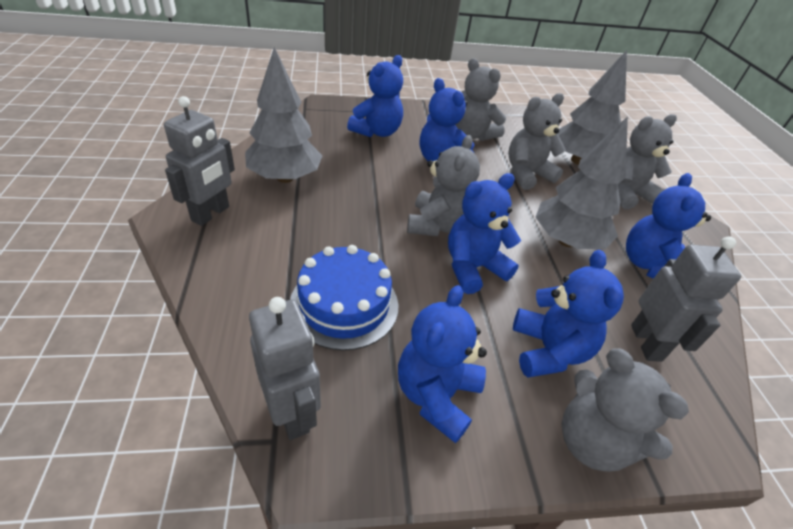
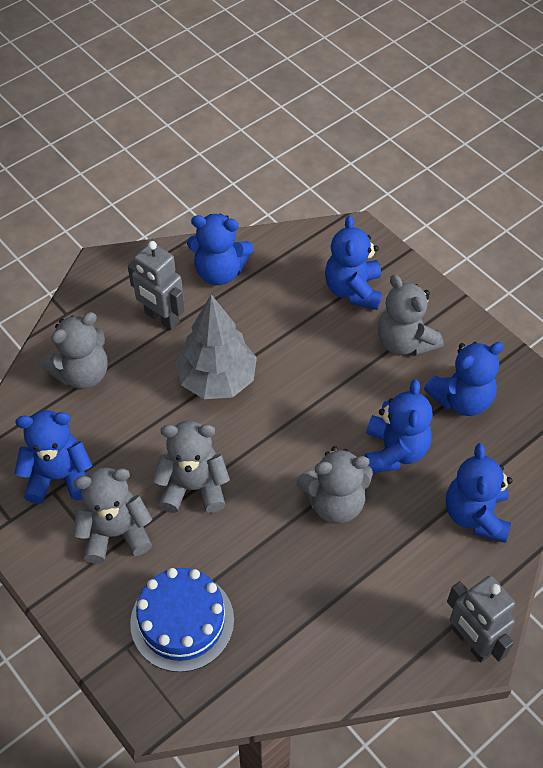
grey robot: 3 -> 2
grey tree: 3 -> 1

